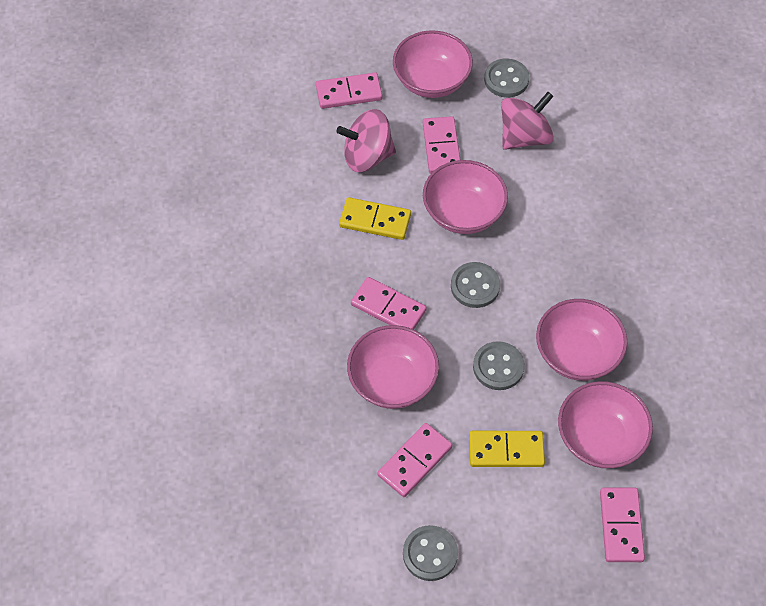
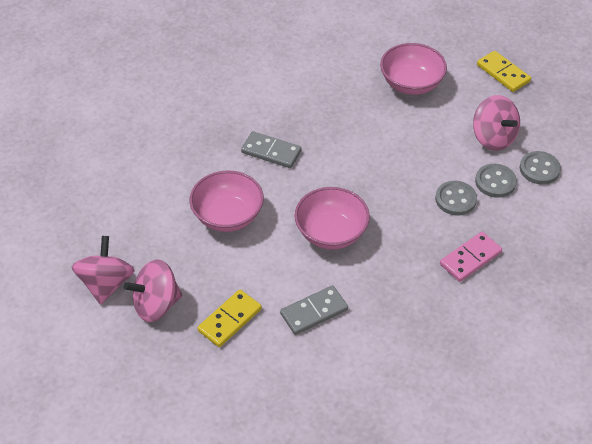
grey button: 4 -> 3
grey domino: 0 -> 2
pink bowl: 5 -> 3
pink domino: 5 -> 1
pink spinning top: 2 -> 3

